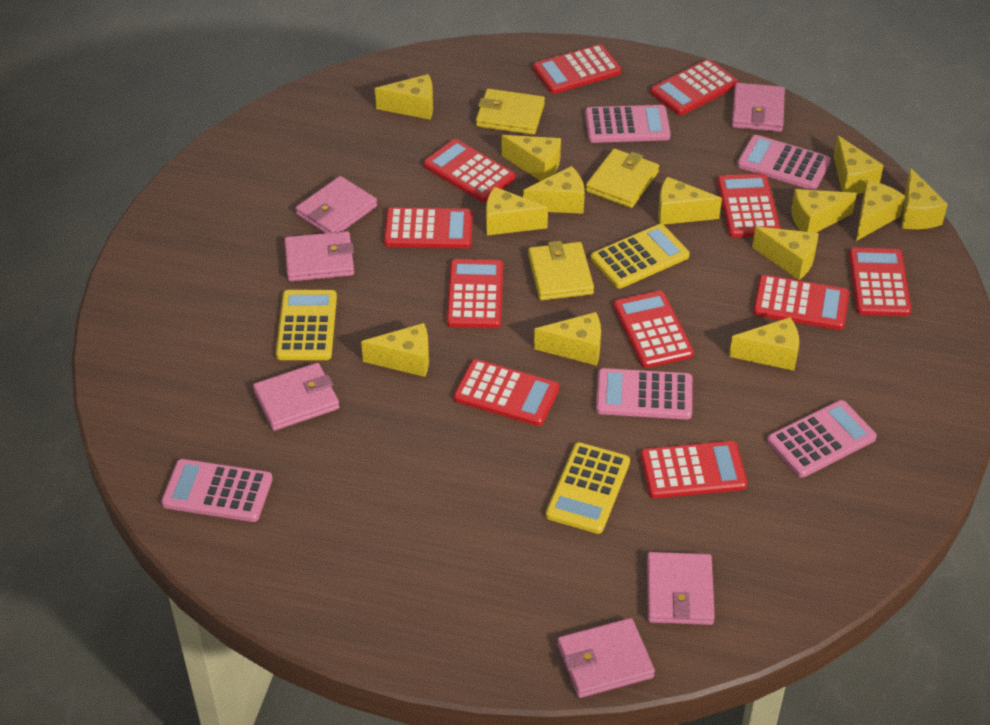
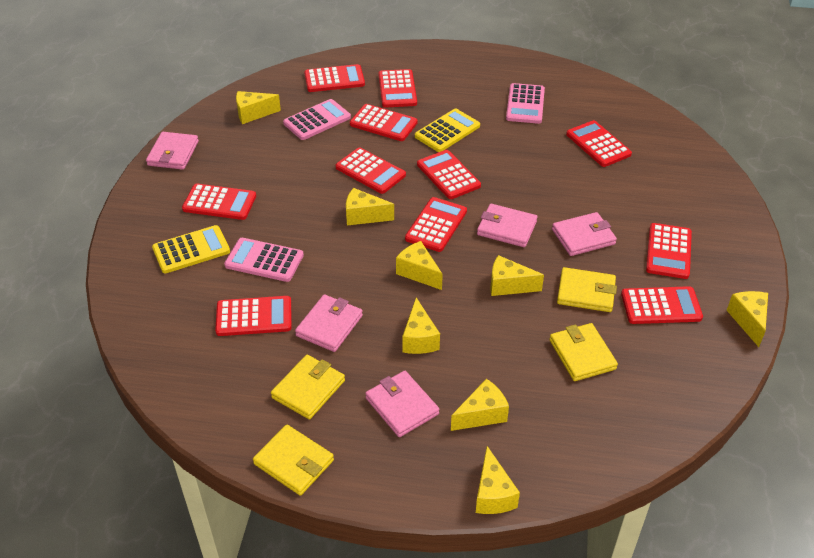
pink calculator: 5 -> 3
pink wallet: 6 -> 5
yellow calculator: 3 -> 2
yellow cheese: 13 -> 8
yellow wallet: 3 -> 4

